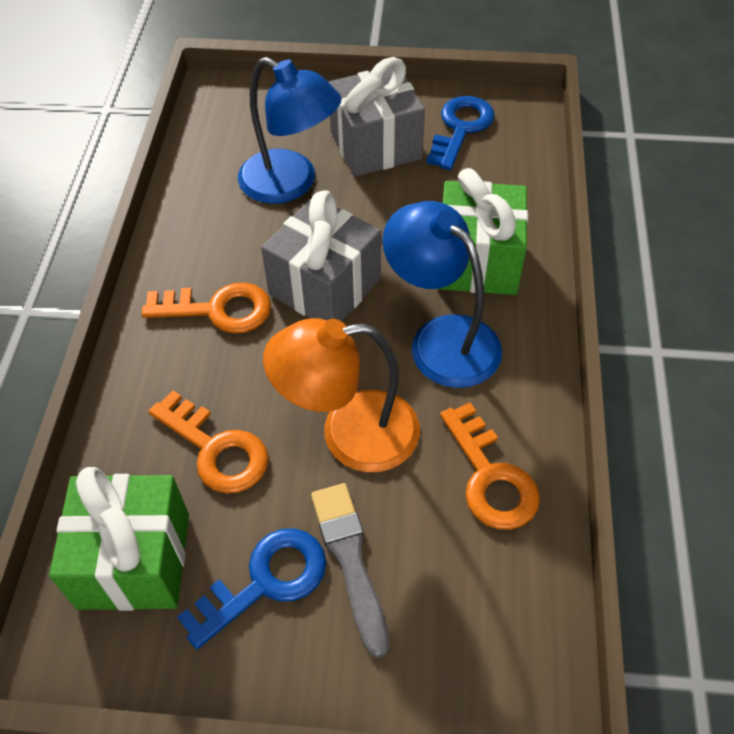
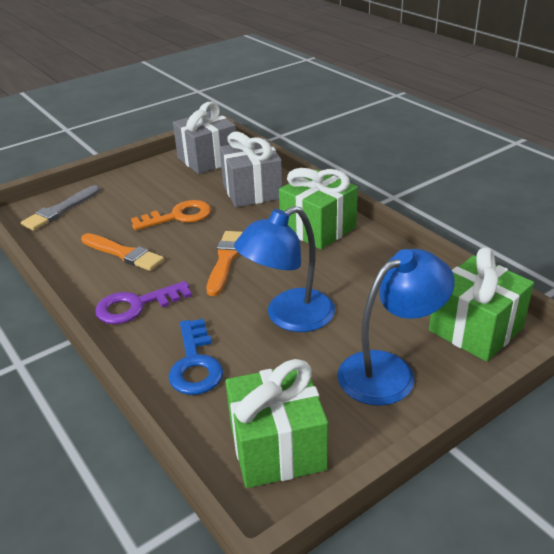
blue key: 2 -> 1
green gift: 2 -> 3
orange brush: 0 -> 2
orange key: 3 -> 1
orange lamp: 1 -> 0
purple key: 0 -> 1

